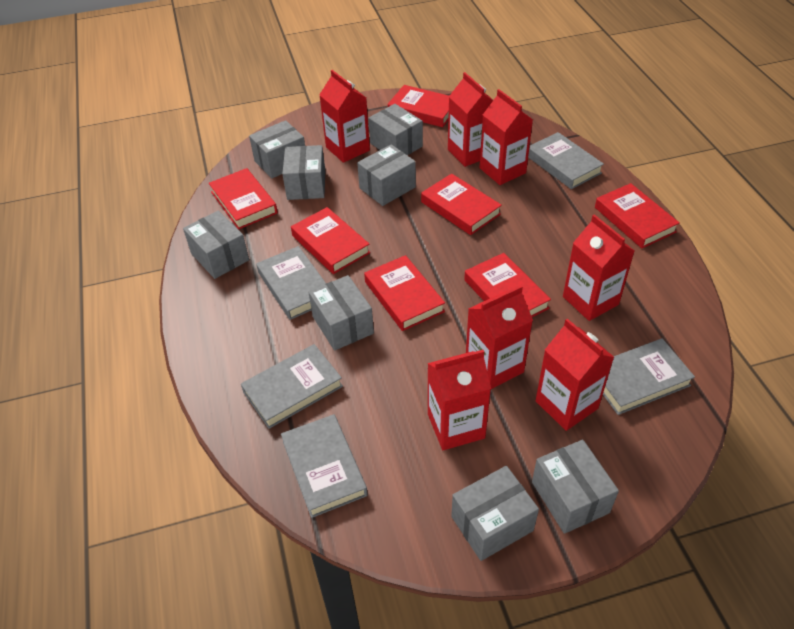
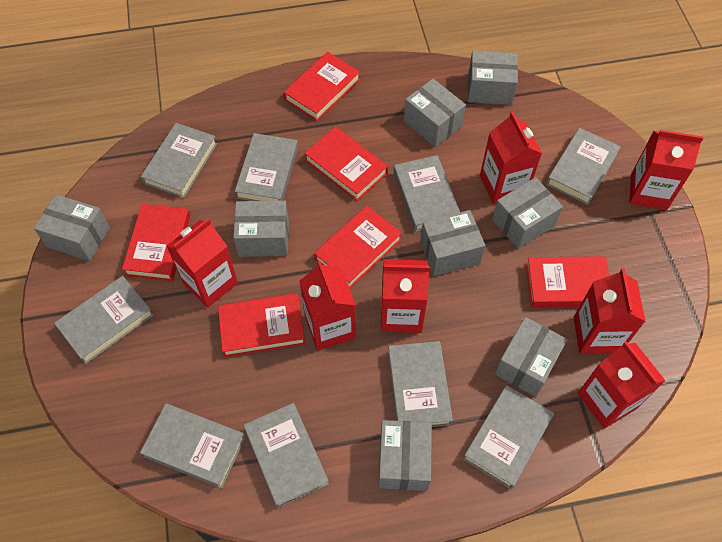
grey book: 5 -> 9
red book: 7 -> 6

